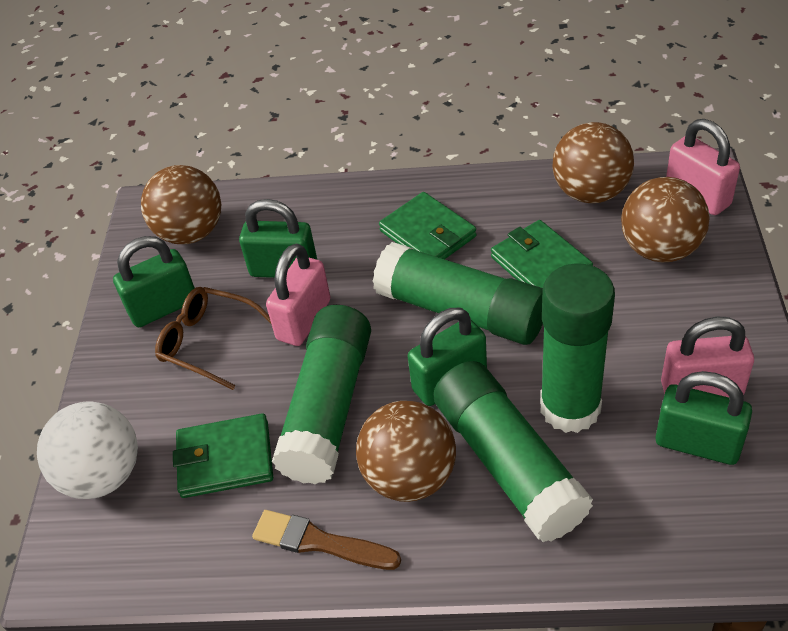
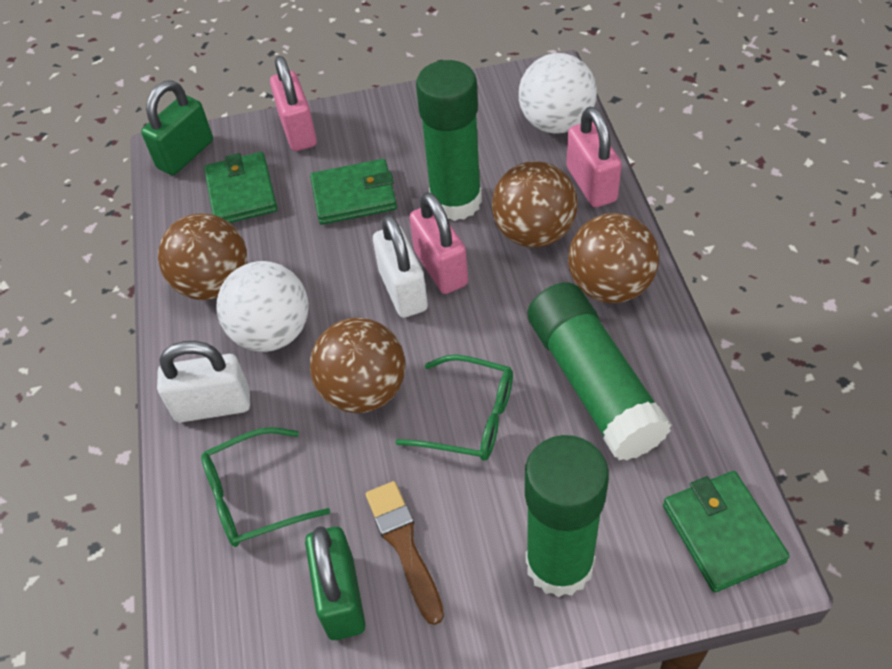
brown glasses: 1 -> 0
green glasses: 0 -> 2
green glue stick: 4 -> 3
green padlock: 4 -> 2
white ball: 1 -> 2
white padlock: 0 -> 2

